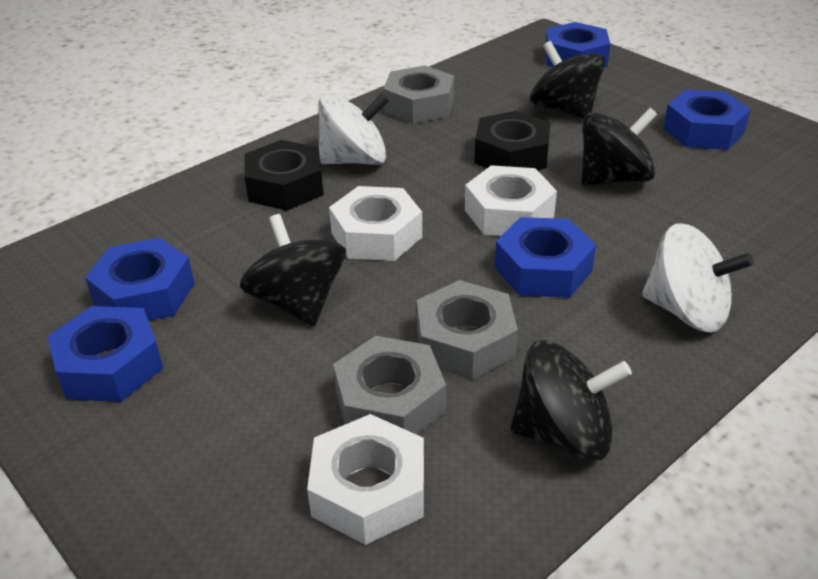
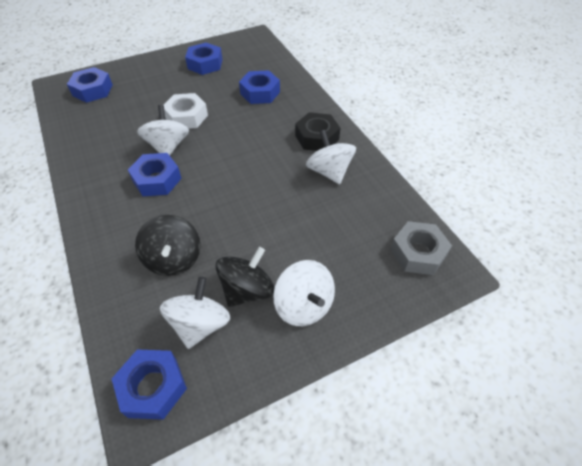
black nut: 2 -> 1
black spinning top: 4 -> 2
grey nut: 3 -> 1
white nut: 3 -> 1
white spinning top: 2 -> 4

